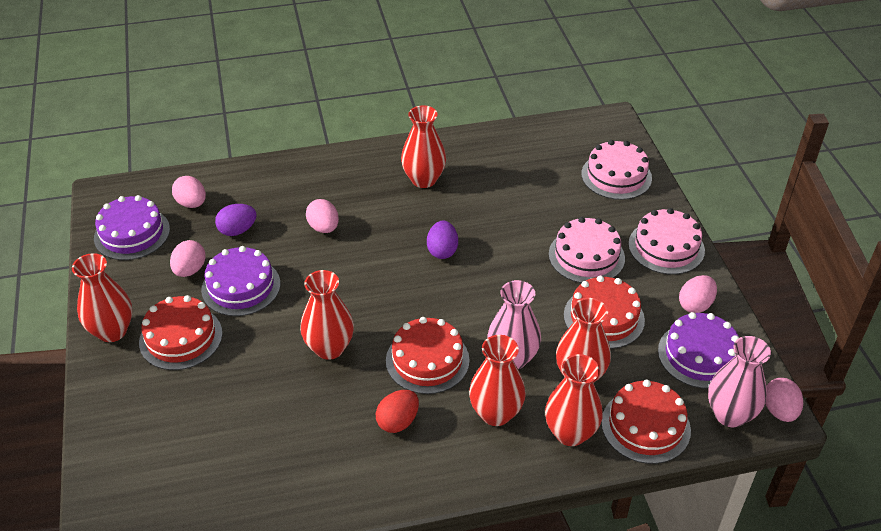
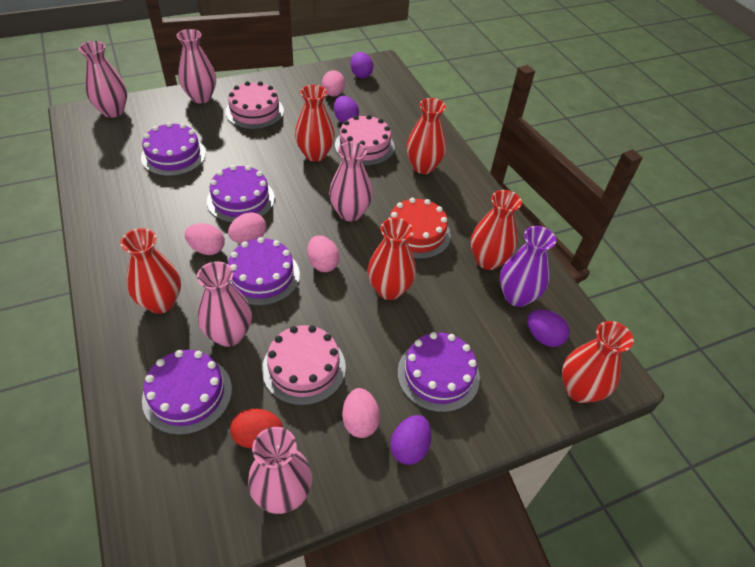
pink vase: 2 -> 5
purple cake: 3 -> 5
purple egg: 2 -> 4
purple vase: 0 -> 1
red cake: 4 -> 1

